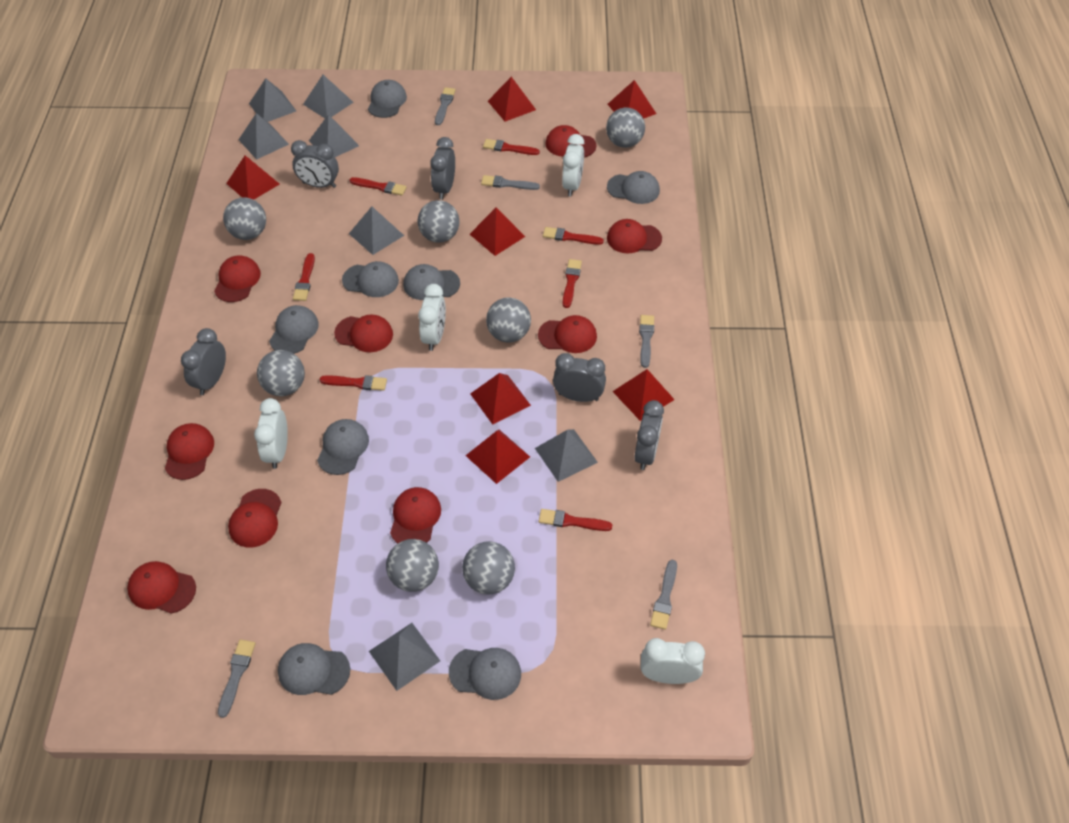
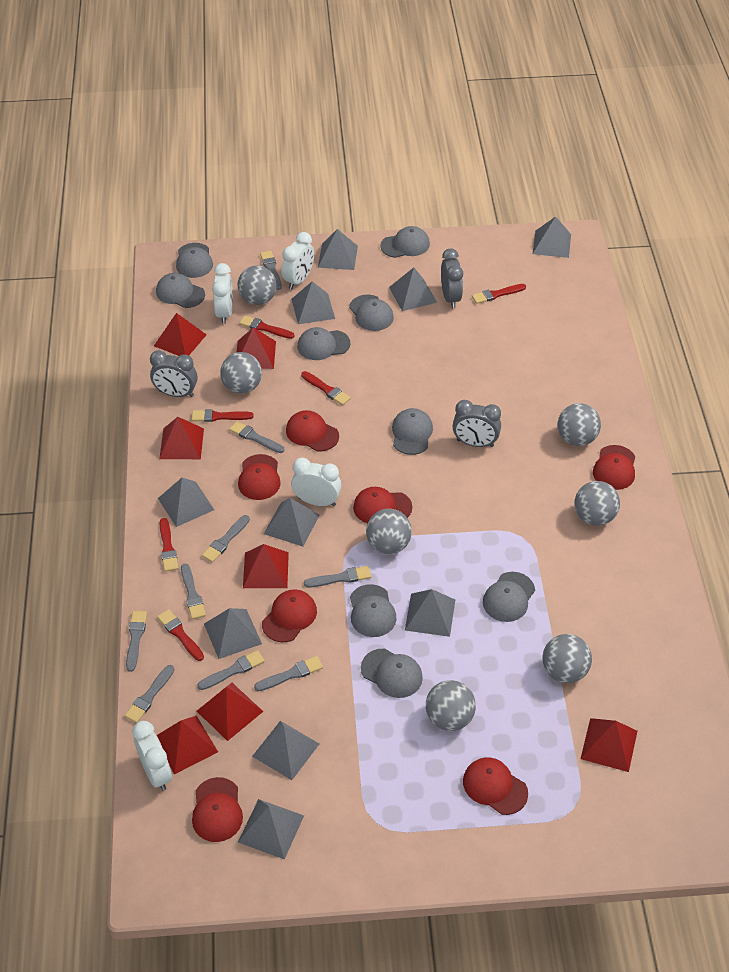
grey brush: 5 -> 9
grey cap: 8 -> 9
grey clock: 5 -> 3
grey pyramid: 7 -> 10
red brush: 7 -> 6
red cap: 9 -> 7

